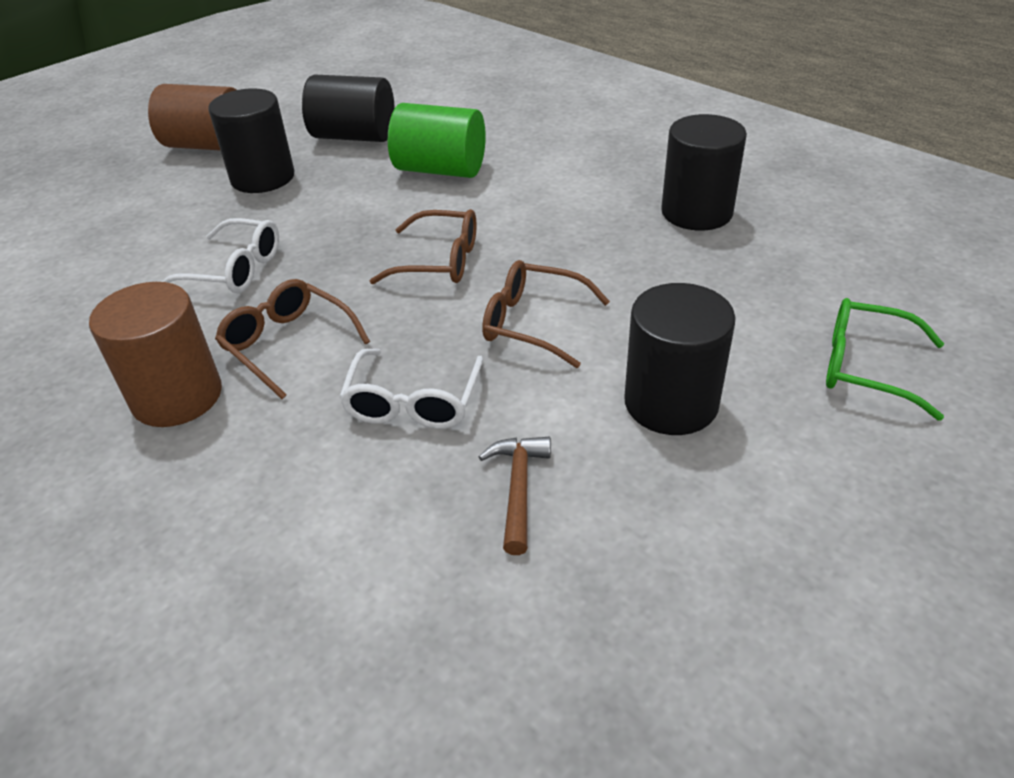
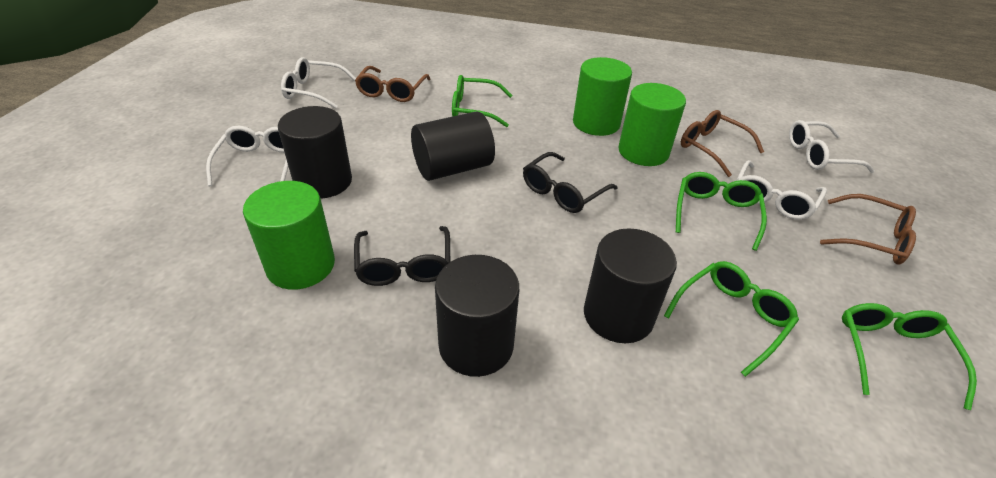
black glasses: 0 -> 2
brown cylinder: 2 -> 0
brown hammer: 1 -> 0
green cylinder: 1 -> 3
green glasses: 1 -> 4
white glasses: 2 -> 4

